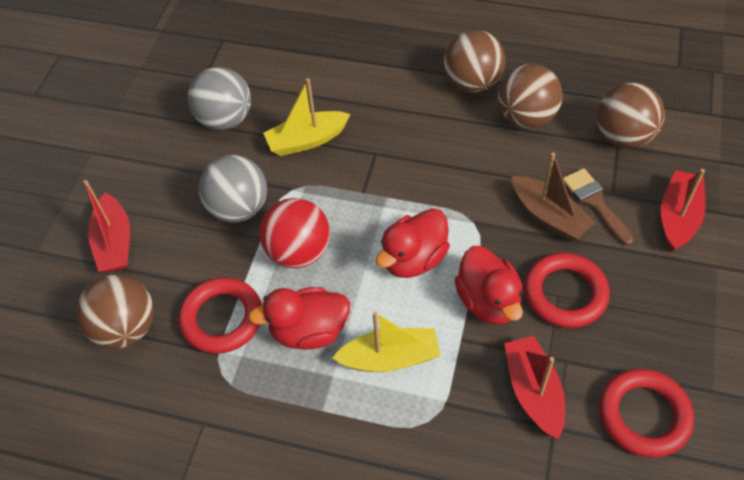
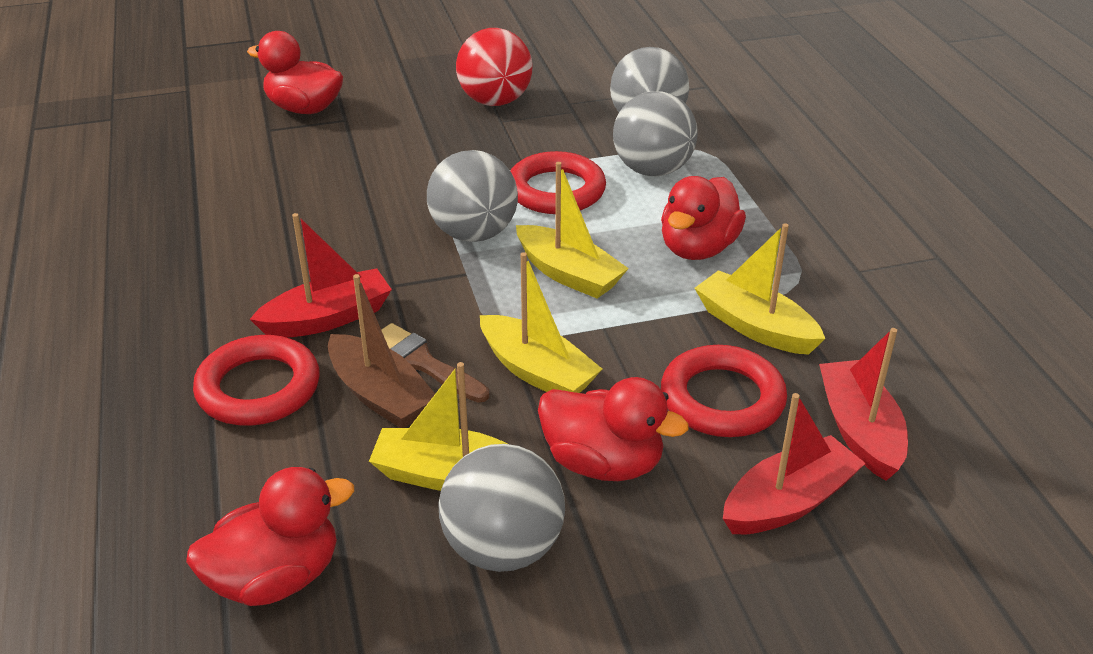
brown ball: 4 -> 0
grey ball: 2 -> 4
red duck: 3 -> 4
yellow boat: 2 -> 4

